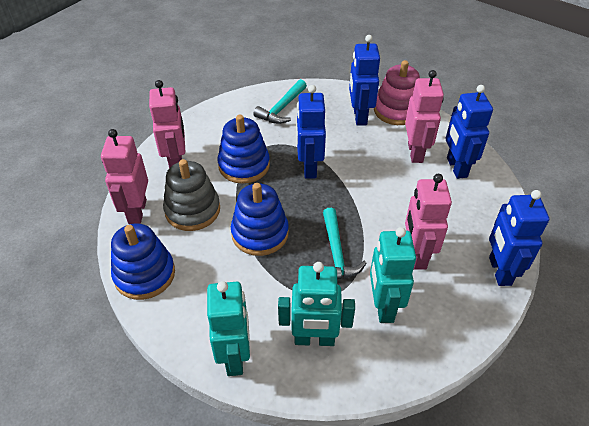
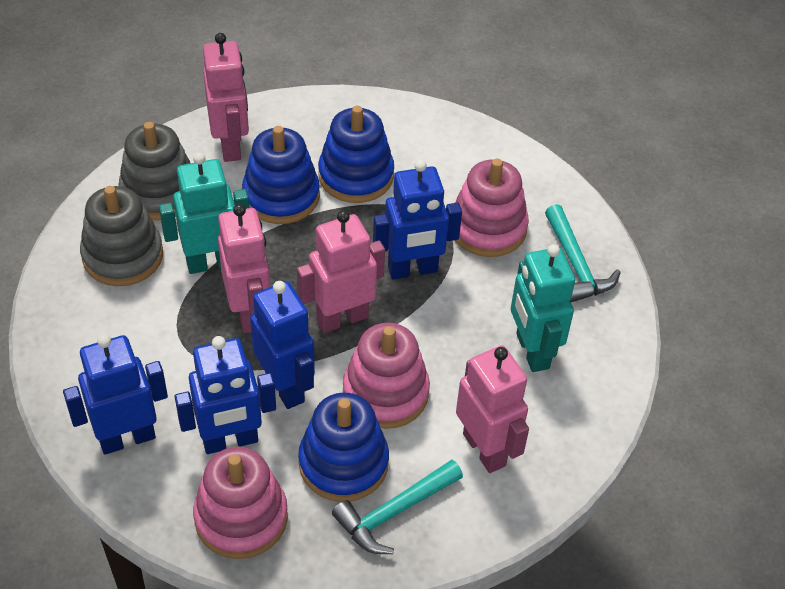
grey stacking toy: 1 -> 2
pink stacking toy: 1 -> 3
turquoise robot: 3 -> 2

